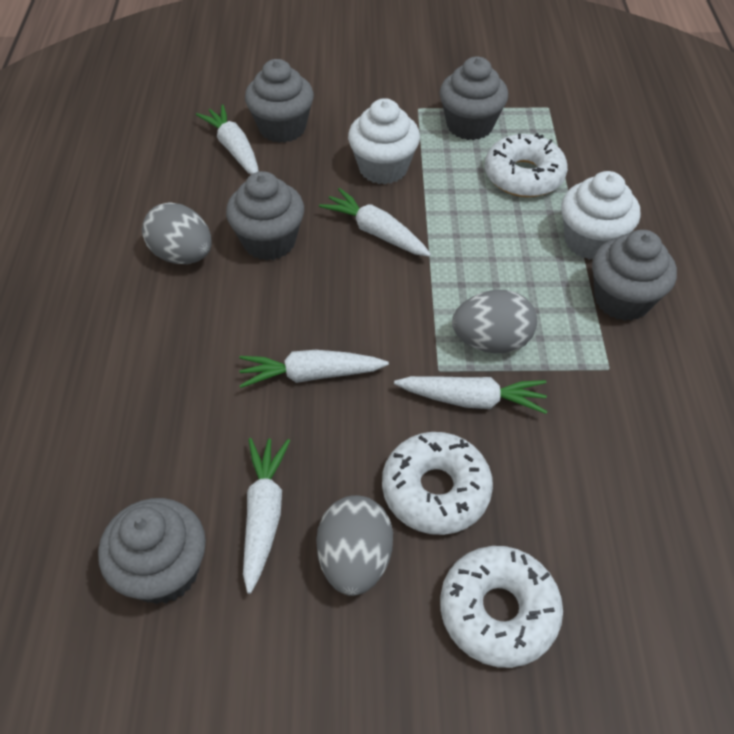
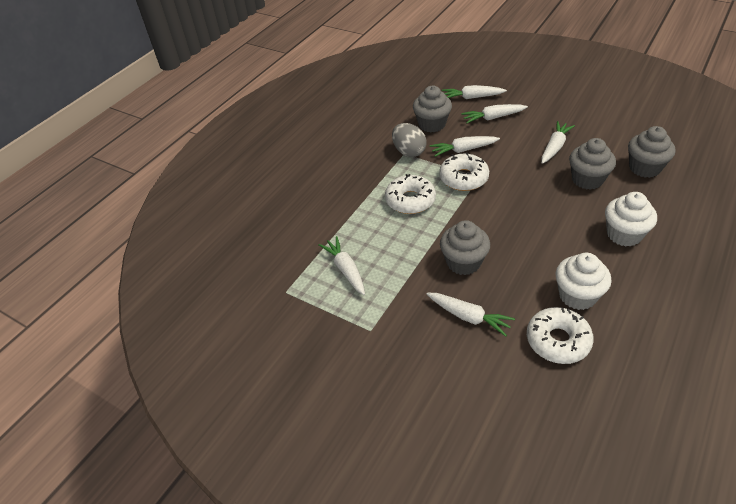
grey cupcake: 5 -> 4
grey egg: 3 -> 1
white carrot: 5 -> 6

